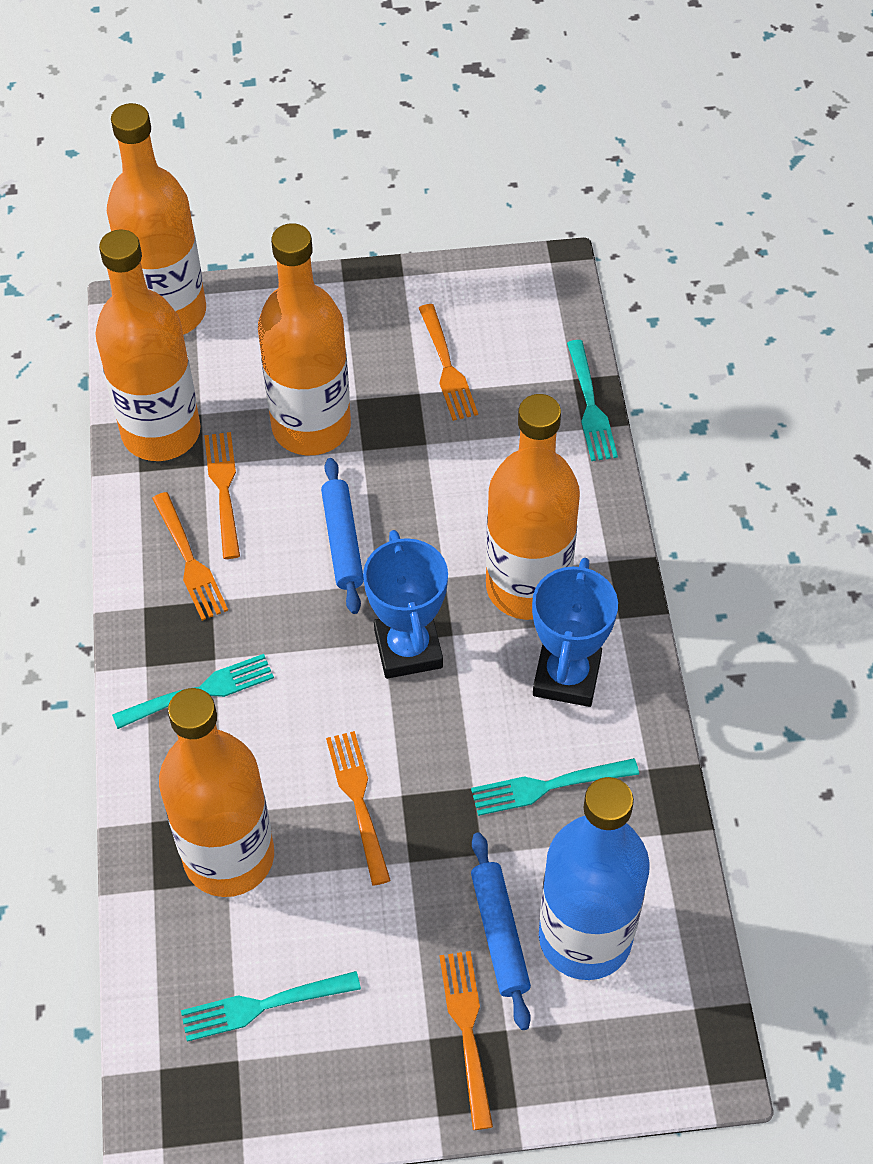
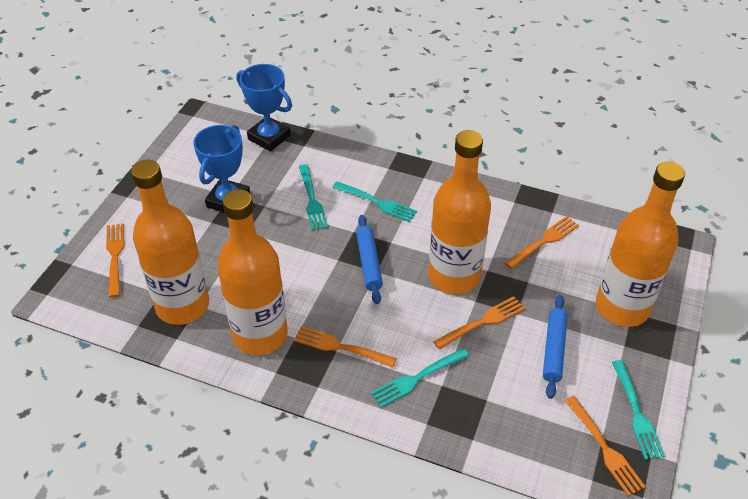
blue bottle: 1 -> 0
orange bottle: 5 -> 4

